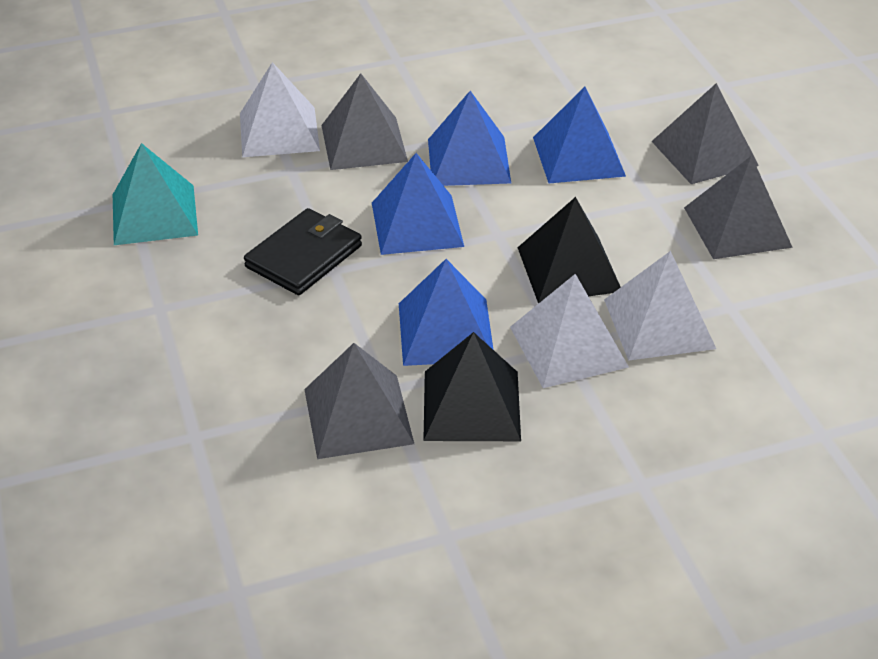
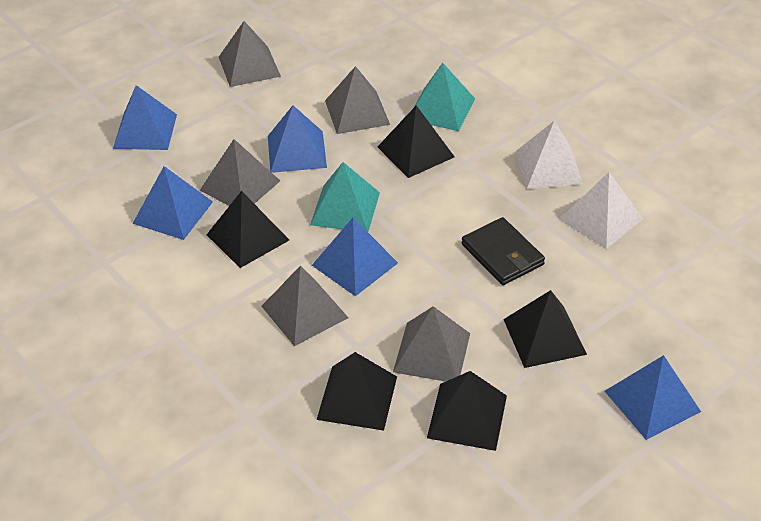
black pyramid: 2 -> 5
blue pyramid: 4 -> 5
grey pyramid: 4 -> 5
turquoise pyramid: 1 -> 2
white pyramid: 3 -> 2

